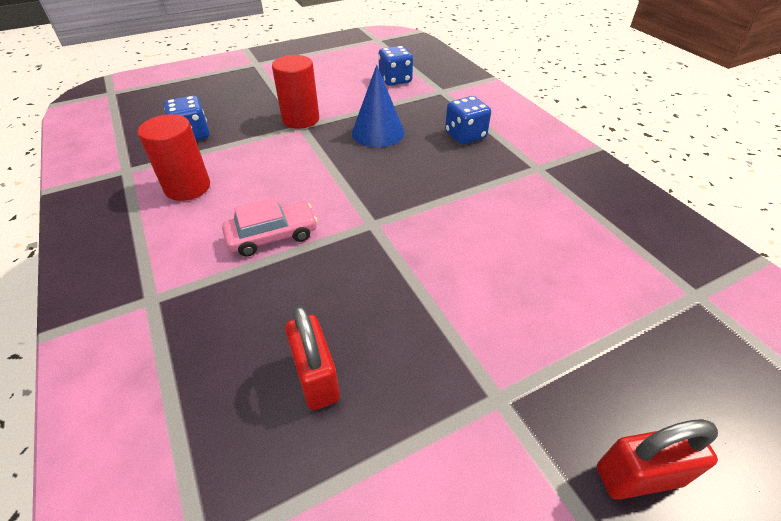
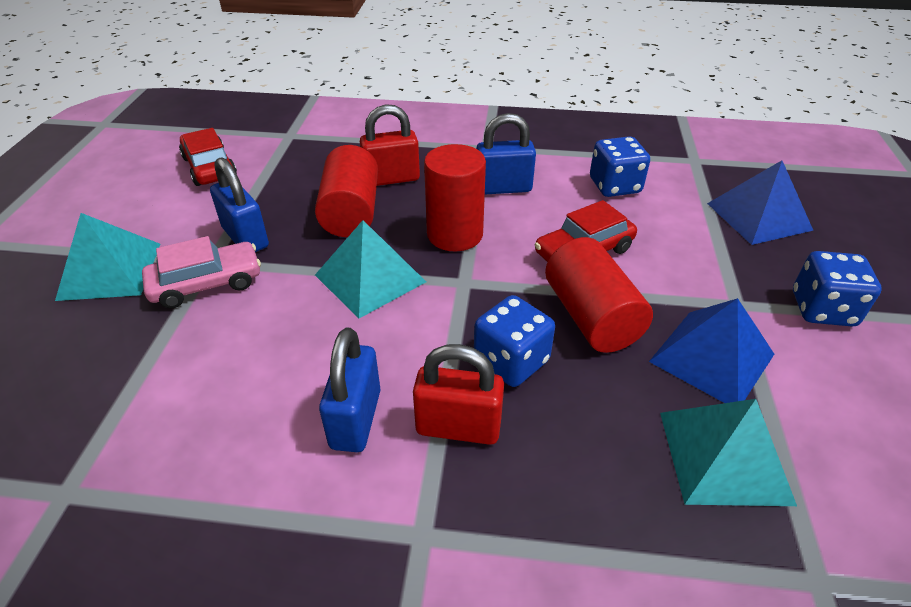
blue cone: 1 -> 0
blue padlock: 0 -> 3
blue pyramid: 0 -> 2
red car: 0 -> 2
red cylinder: 2 -> 3
turquoise pyramid: 0 -> 3

